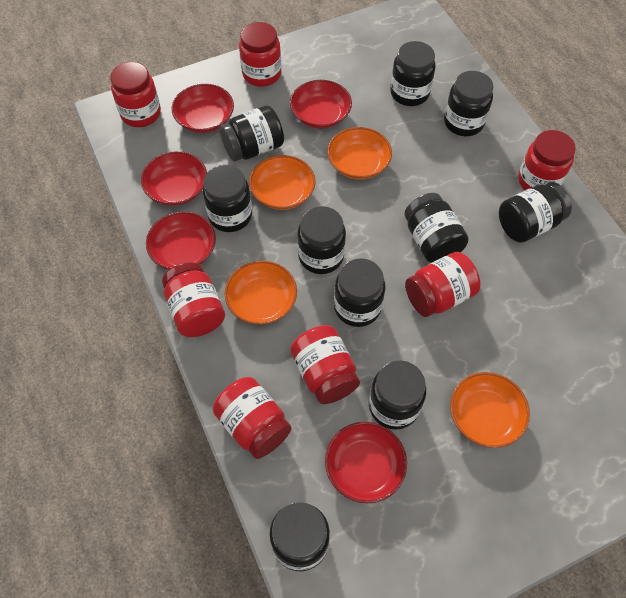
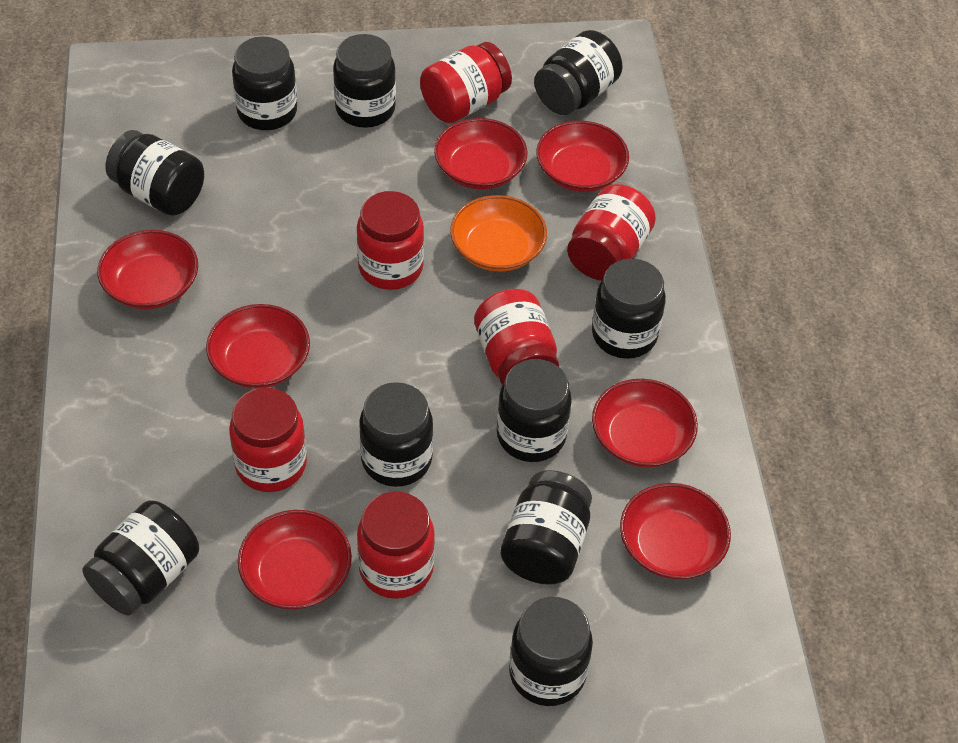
orange bowl: 4 -> 1
red bowl: 5 -> 7
red jar: 7 -> 6

